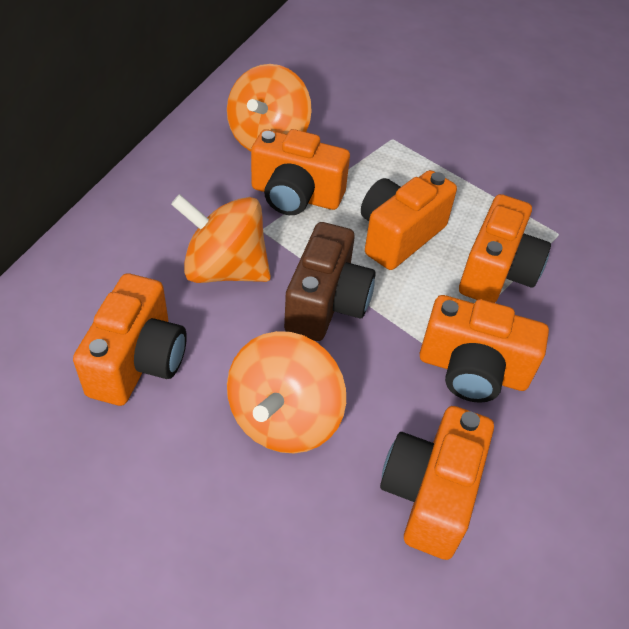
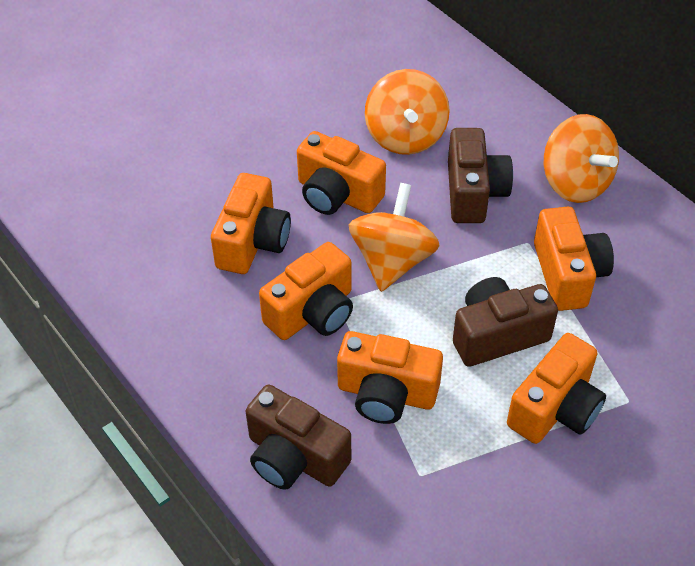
brown camera: 1 -> 3

